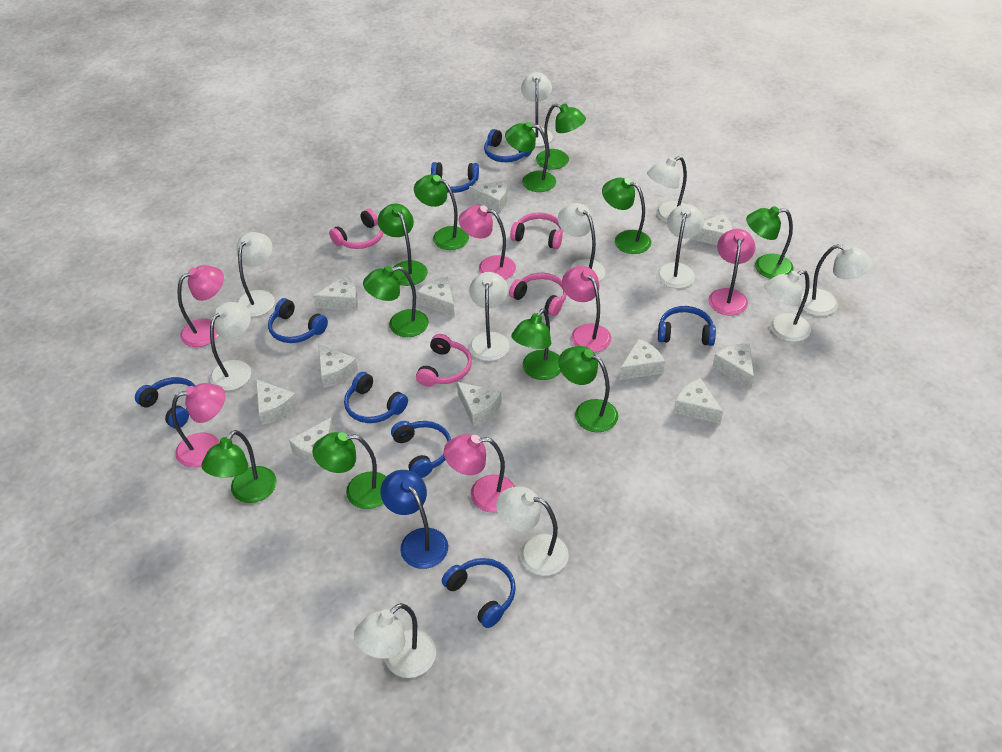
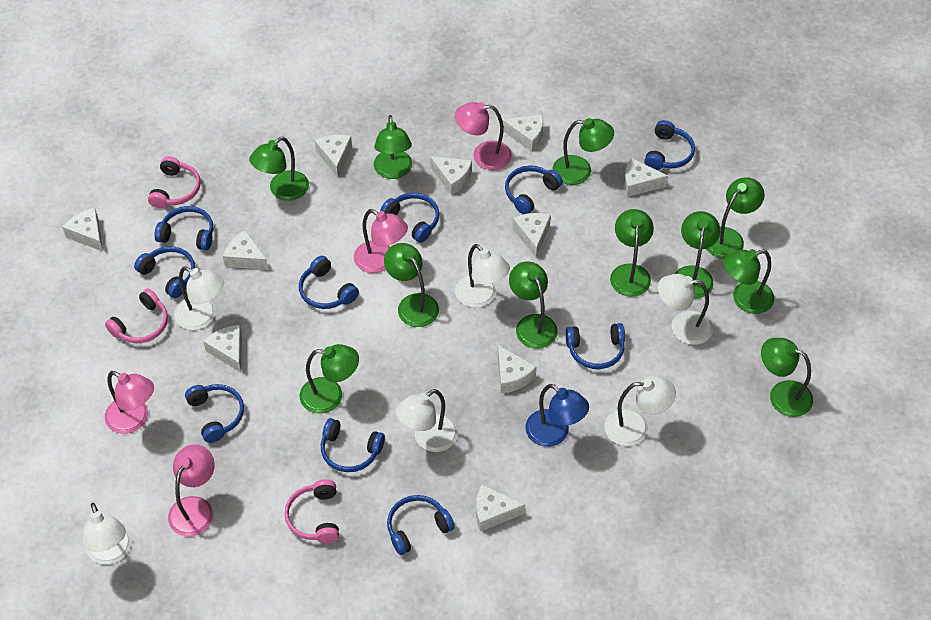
blue headphones: 8 -> 10
pink headphones: 4 -> 3
pink lamp: 6 -> 4
white cheese: 11 -> 10
white lamp: 11 -> 6

